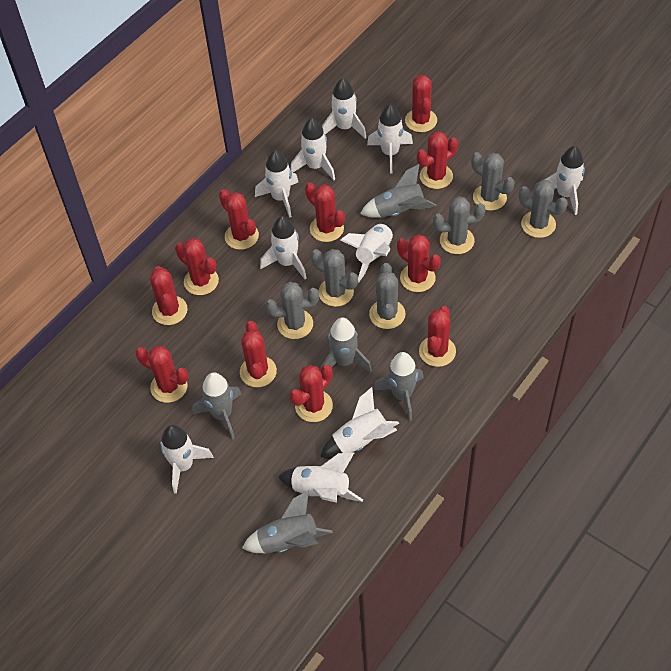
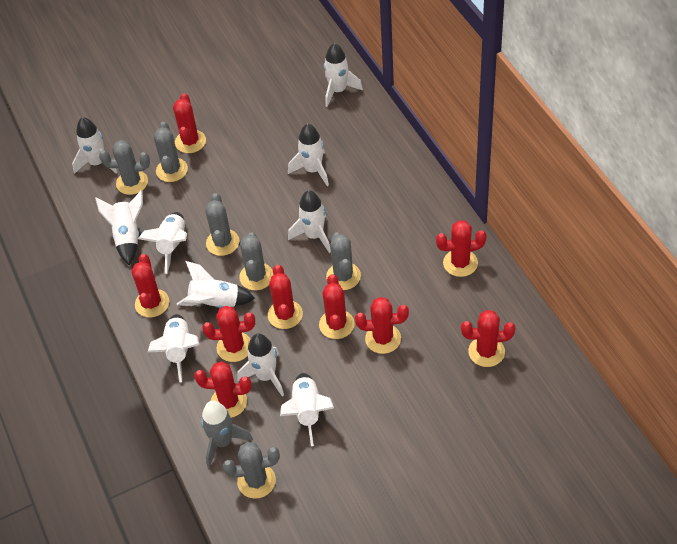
grey rocket: 5 -> 1
red cactus: 11 -> 9

